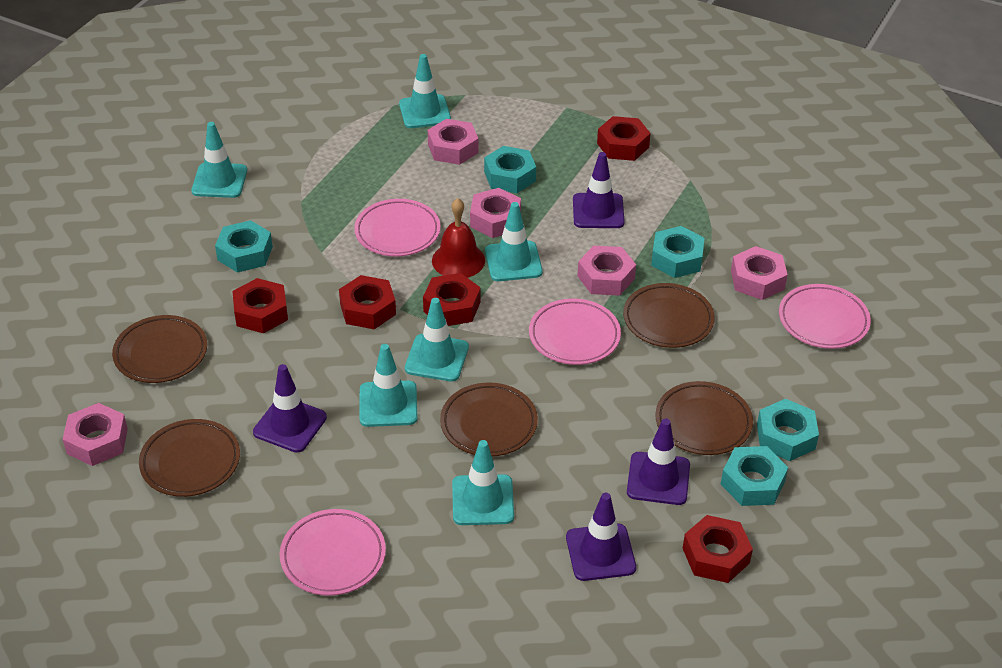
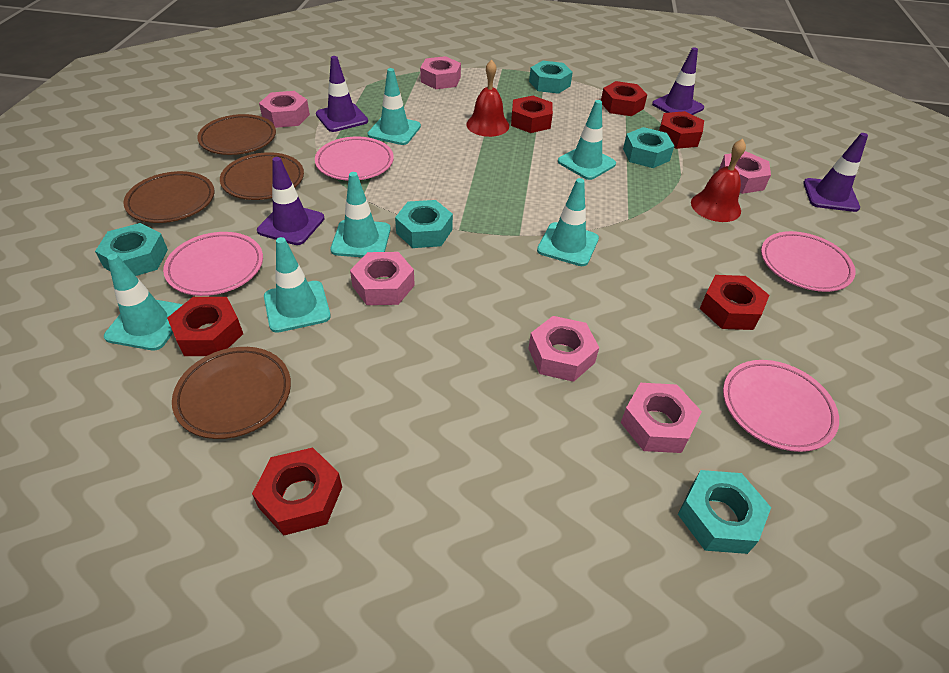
brown plate: 5 -> 4
pink nut: 5 -> 6
red bell: 1 -> 2
red nut: 5 -> 6

